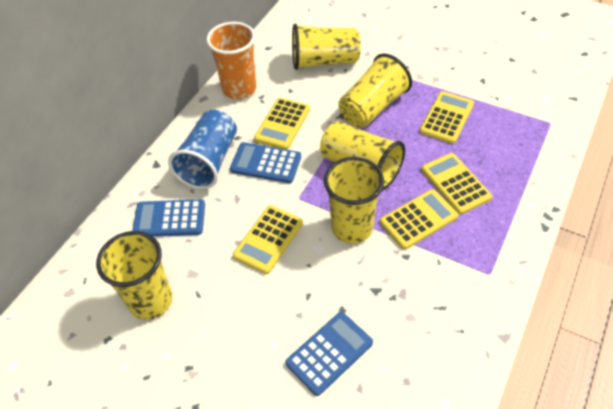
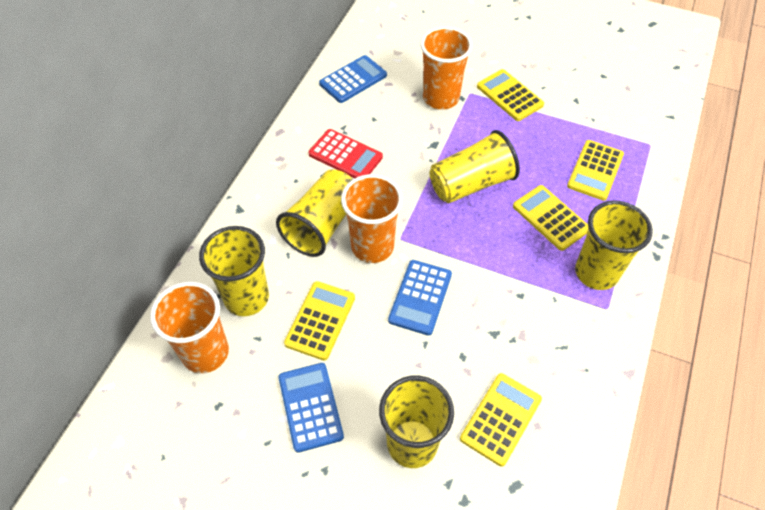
blue cup: 1 -> 0
orange cup: 1 -> 3
red calculator: 0 -> 1

